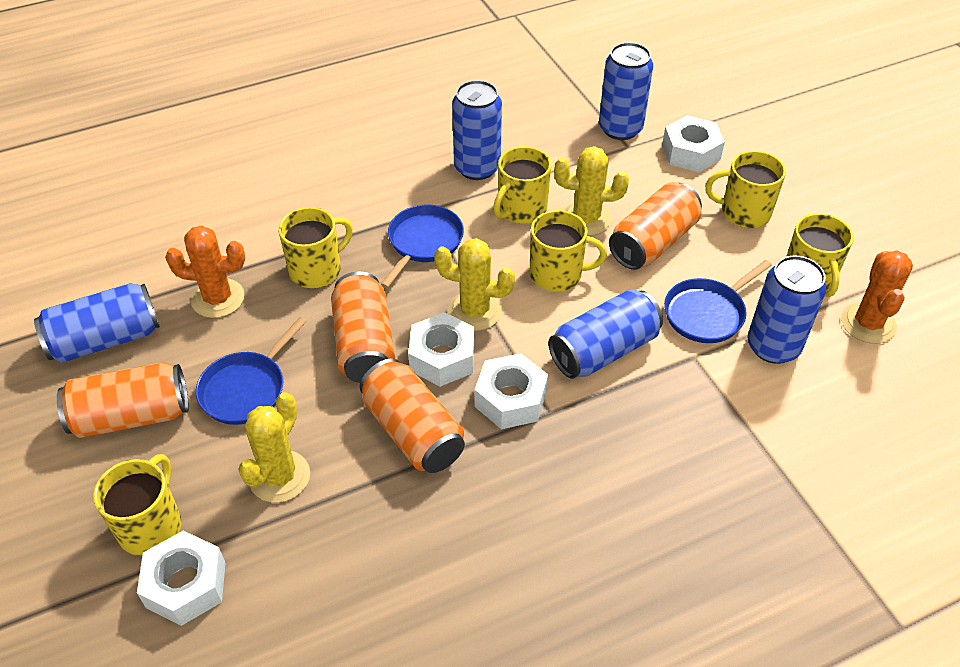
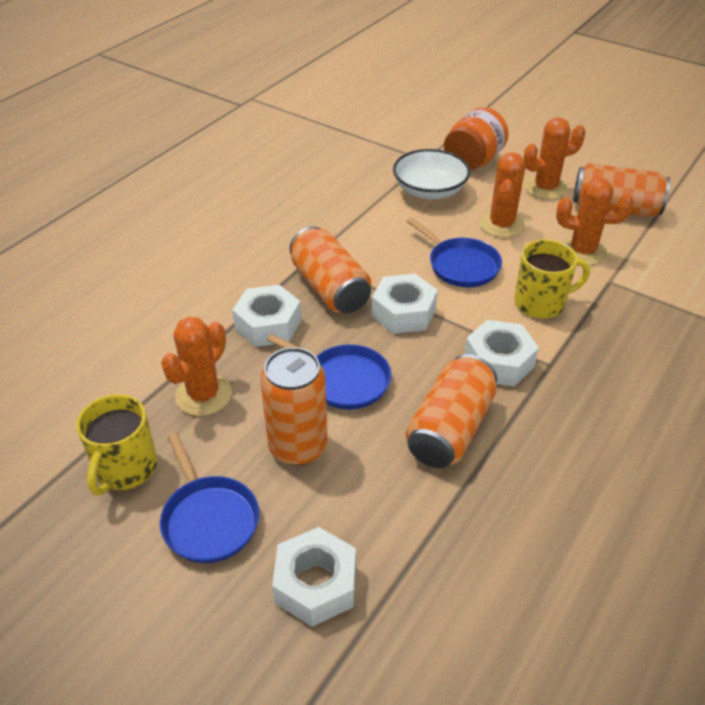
blue can: 5 -> 0
orange cactus: 2 -> 4
orange jar: 0 -> 1
white bowl: 0 -> 1
yellow cactus: 3 -> 0
yellow mug: 6 -> 2

